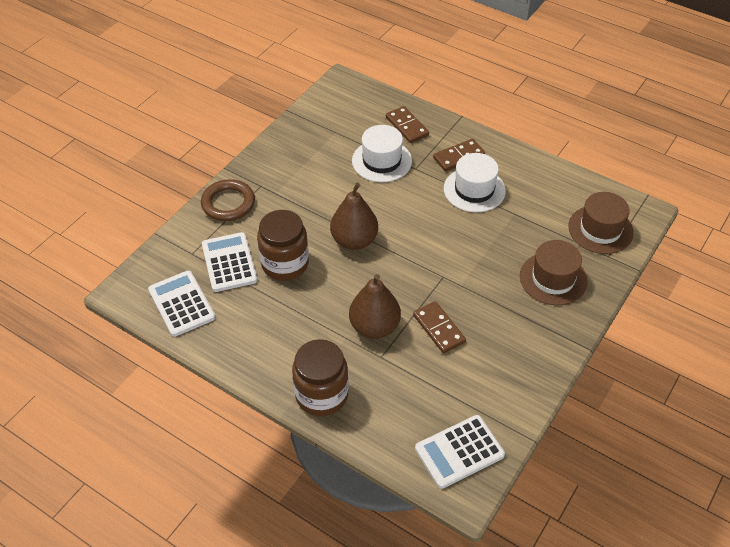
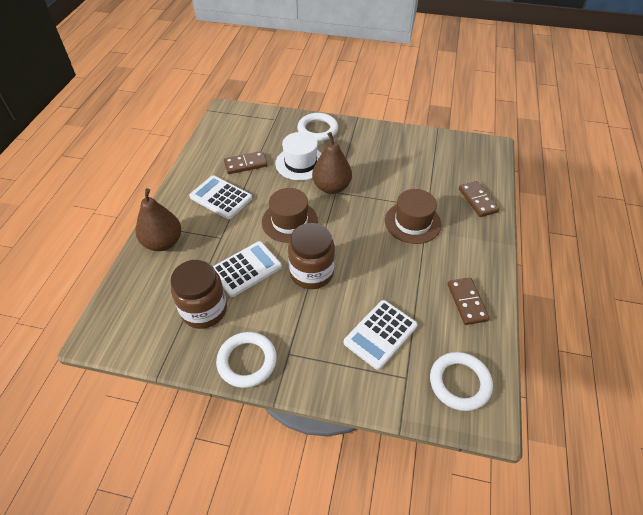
brown ring: 1 -> 0
white hat: 2 -> 1
white ring: 0 -> 3

